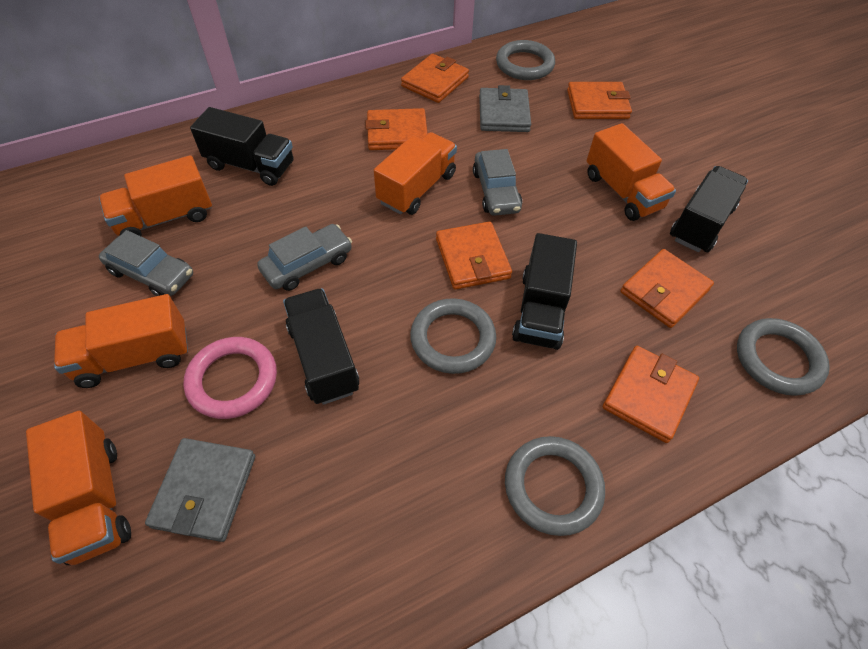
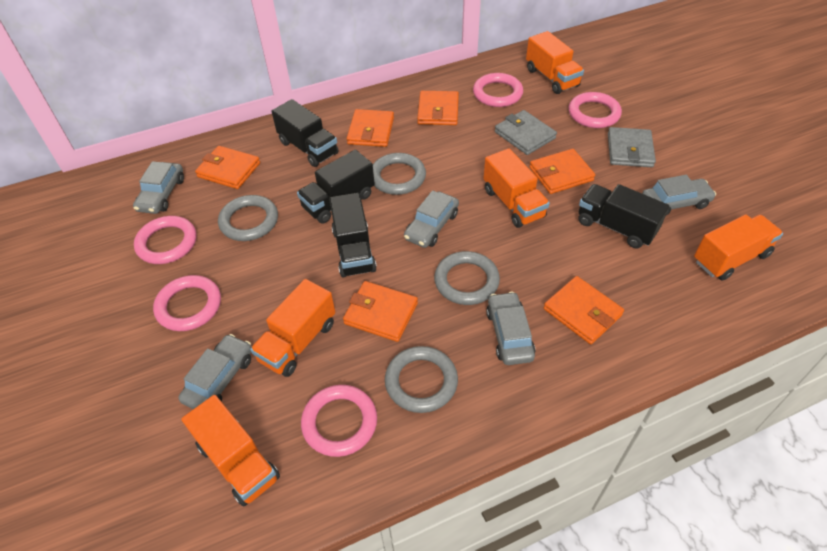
grey car: 3 -> 5
pink ring: 1 -> 5

